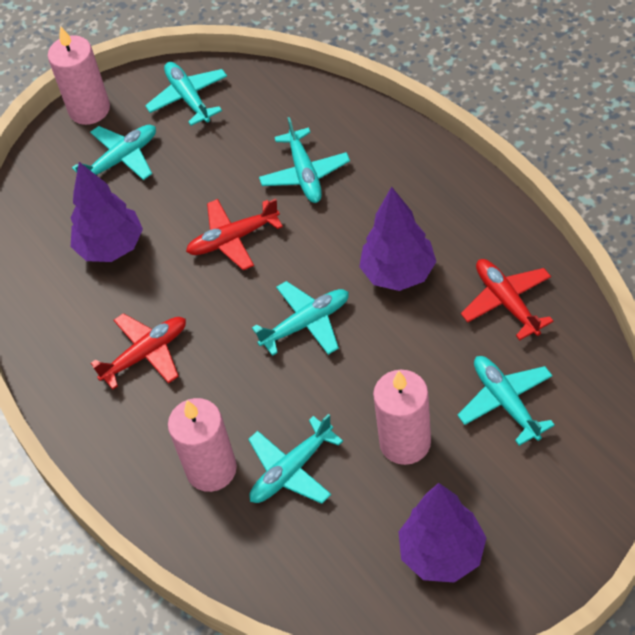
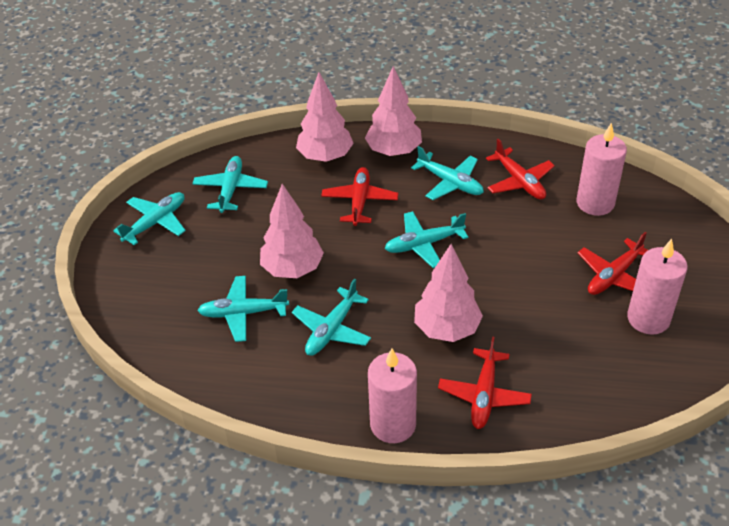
pink tree: 0 -> 4
purple tree: 3 -> 0
red plane: 3 -> 4

